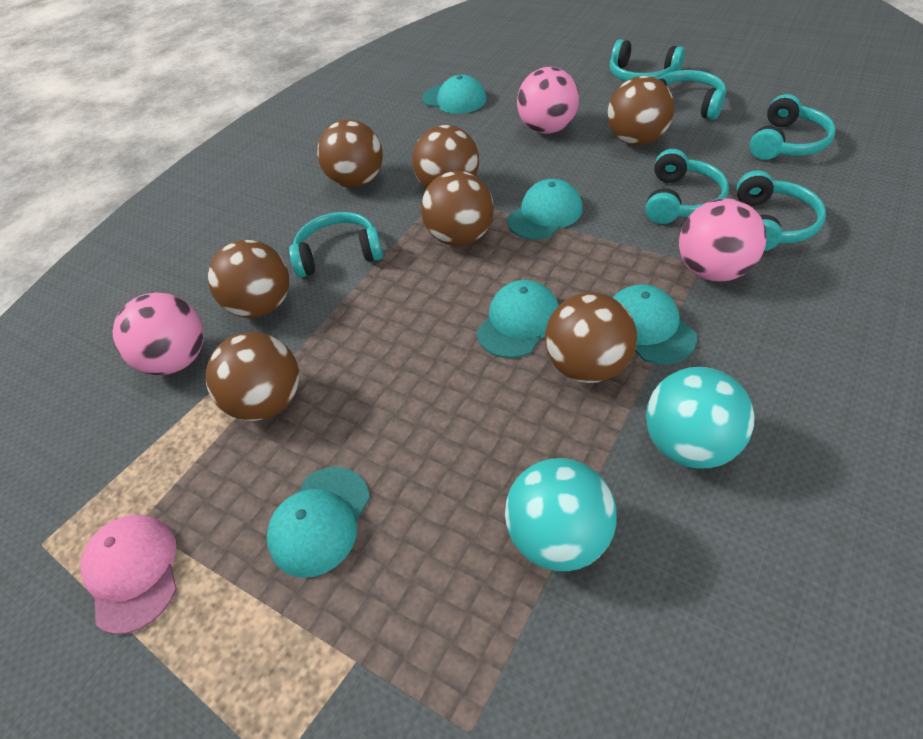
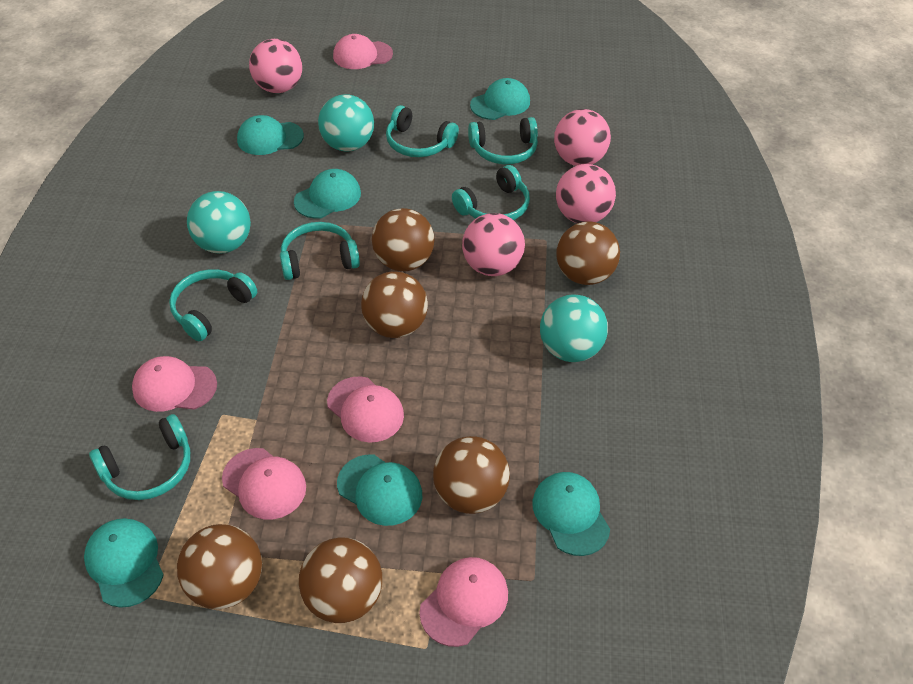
brown ball: 7 -> 6
pink ball: 3 -> 4
pink cap: 1 -> 5
turquoise ball: 2 -> 3
turquoise cap: 5 -> 6

